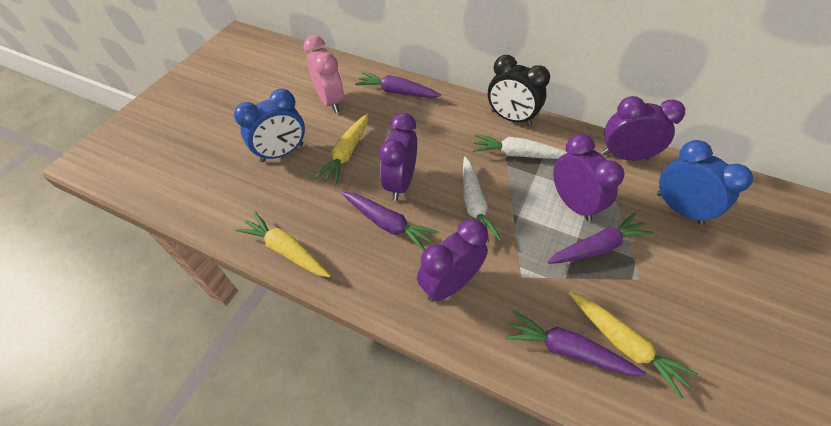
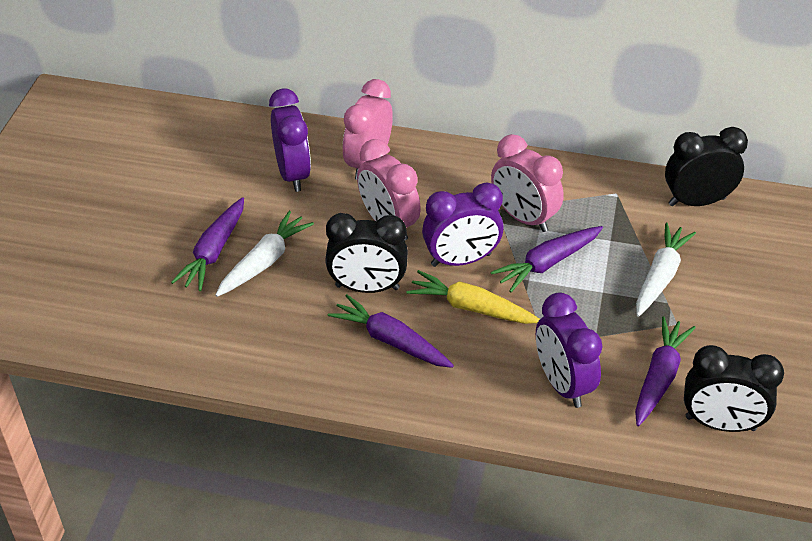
black clock: 1 -> 3
blue clock: 2 -> 0
pink clock: 1 -> 3
purple clock: 4 -> 3
yellow carrot: 3 -> 1

